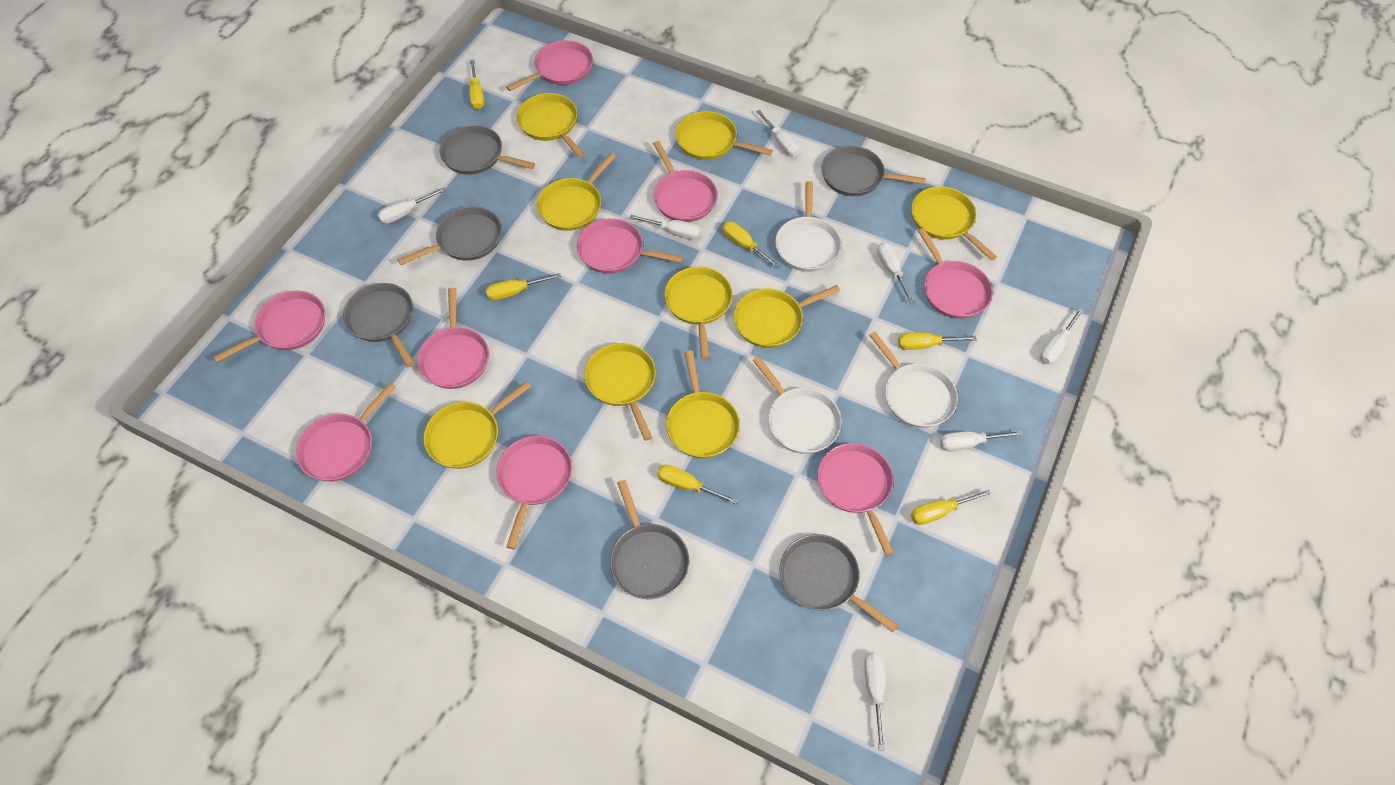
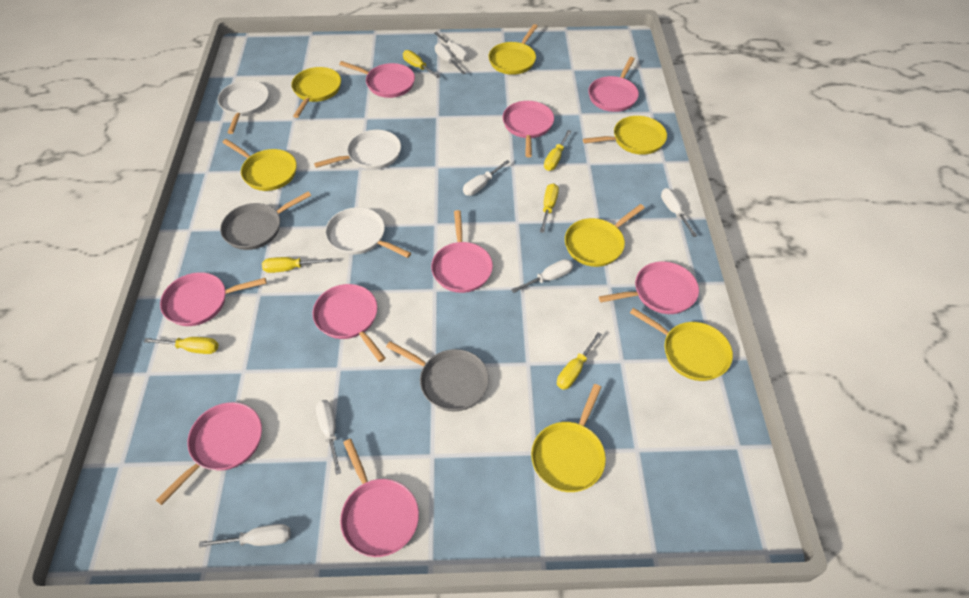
grey pan: 6 -> 2
yellow pan: 9 -> 7

